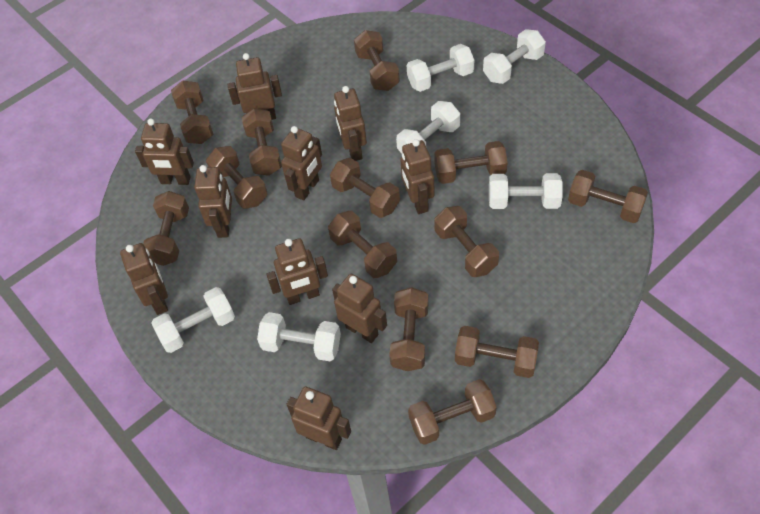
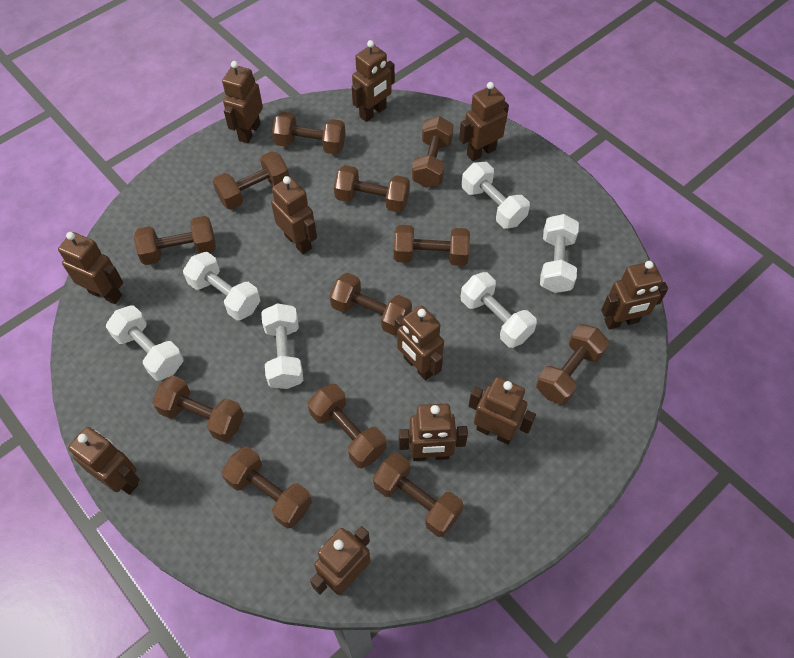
brown dumbbell: 13 -> 12
brown robot: 10 -> 11

